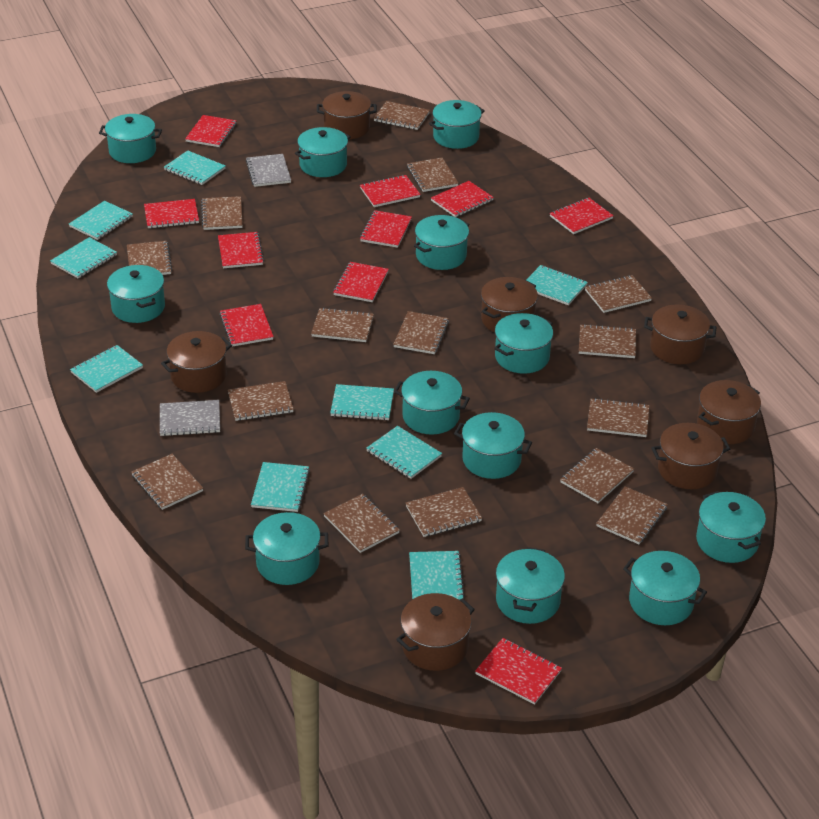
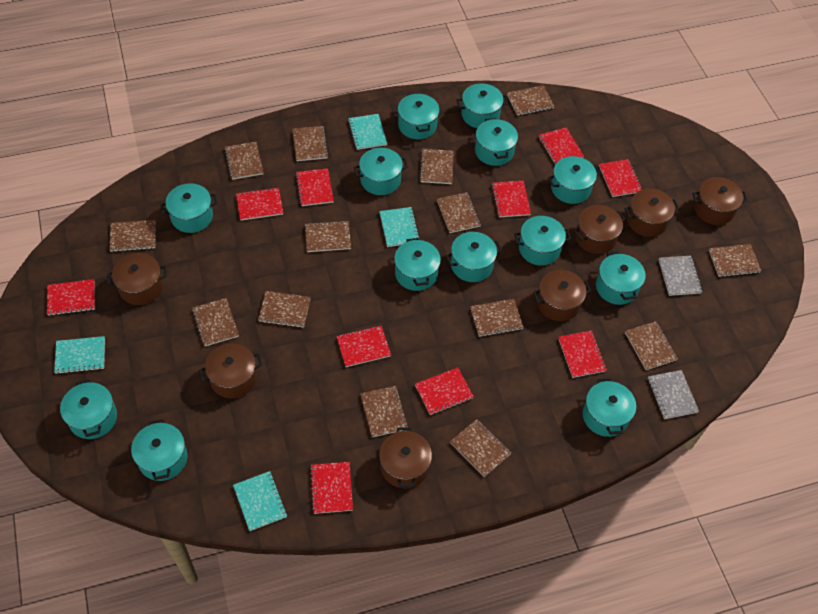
brown notebook: 15 -> 14
turquoise notebook: 9 -> 4
turquoise pot: 12 -> 13

